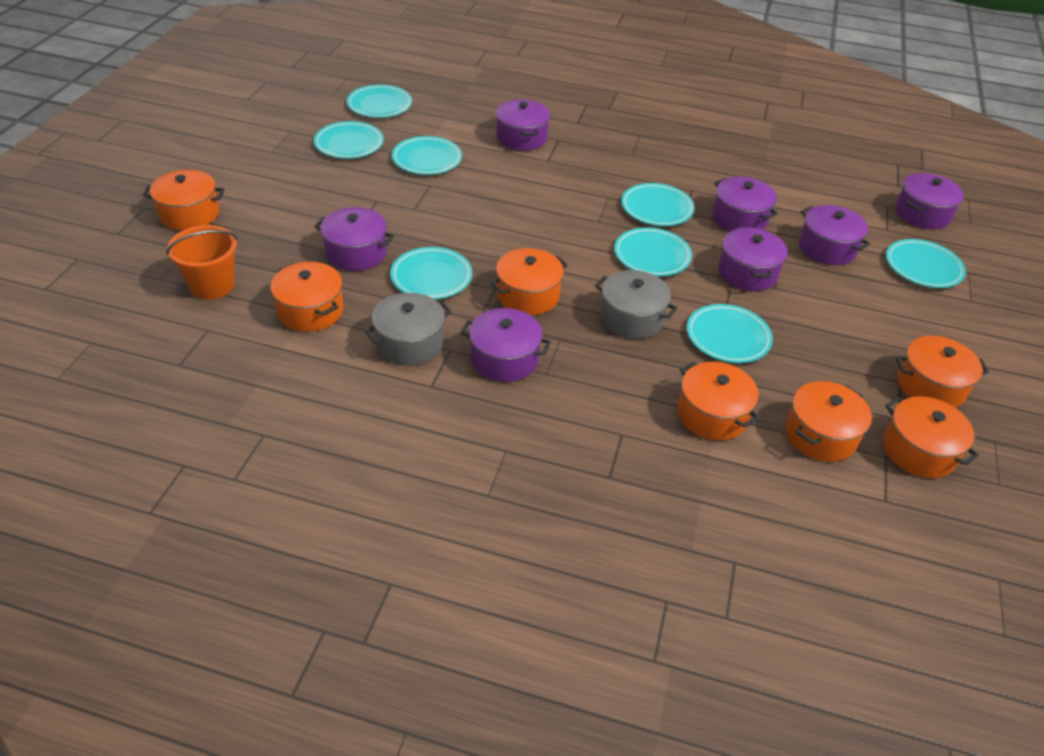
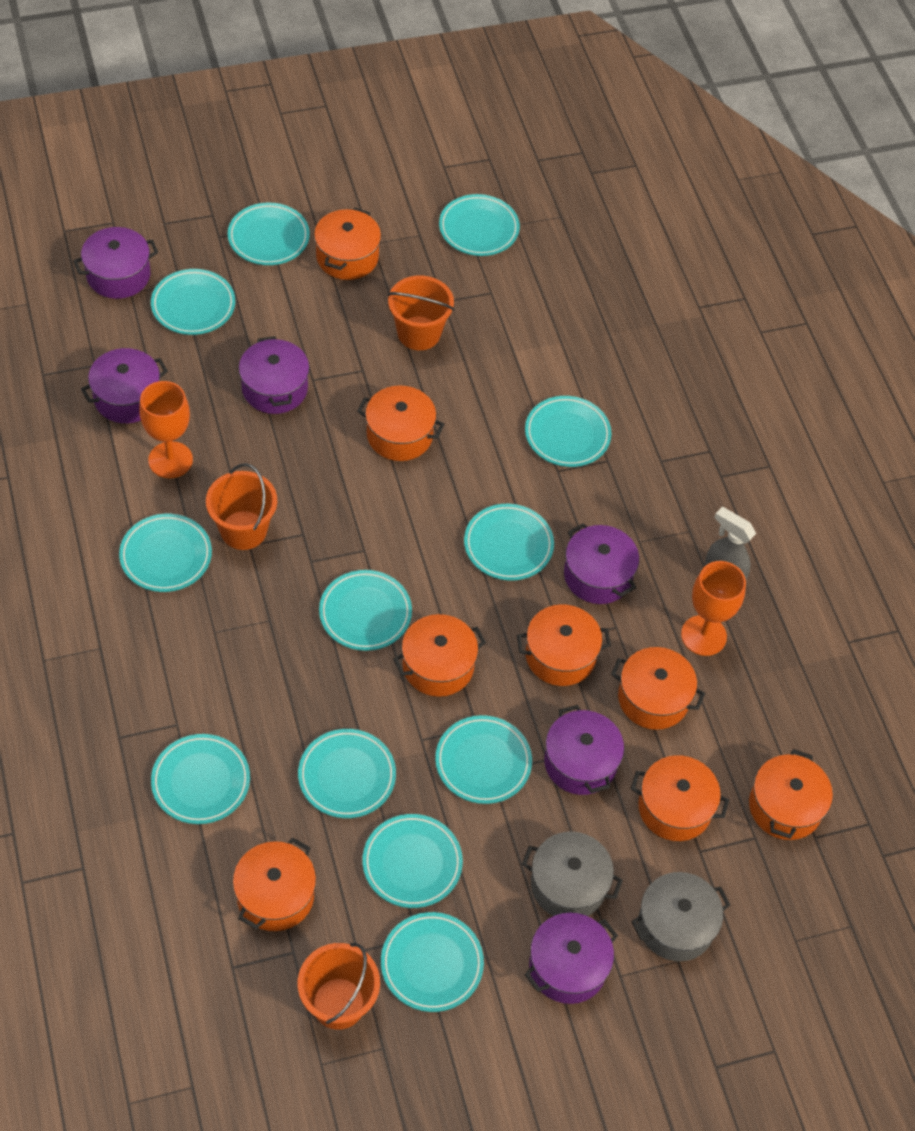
grey spray bottle: 0 -> 1
orange bucket: 1 -> 3
orange goblet: 0 -> 2
orange pot: 7 -> 8
purple pot: 7 -> 6
turquoise plate: 8 -> 12

